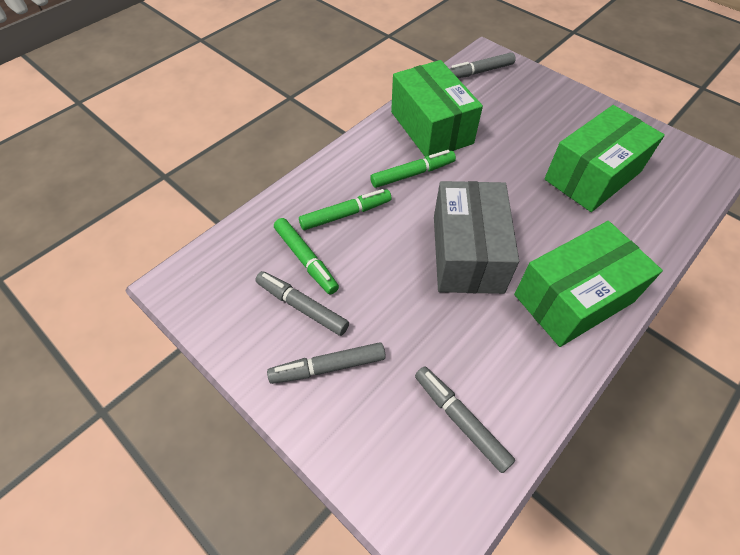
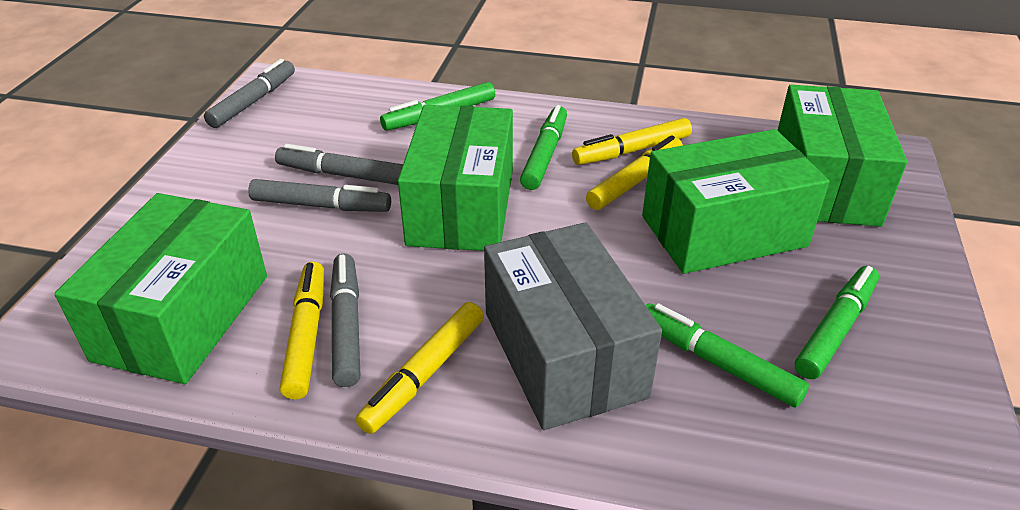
green box: 3 -> 4
green marker: 3 -> 4
yellow marker: 0 -> 4

